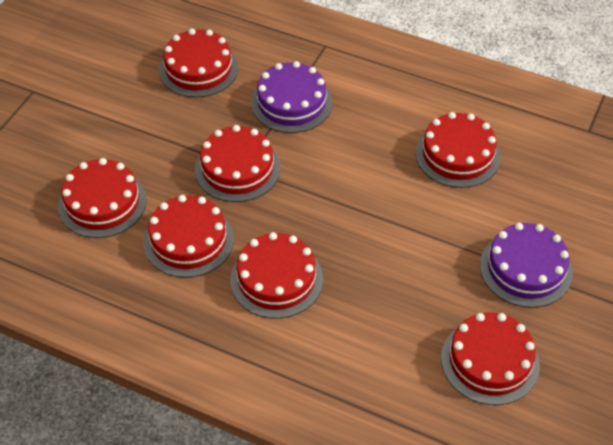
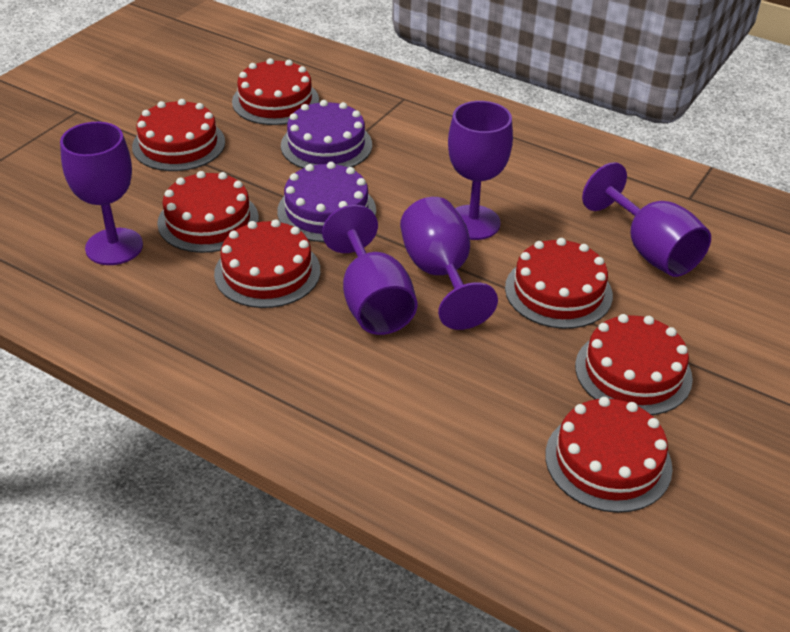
purple goblet: 0 -> 5

